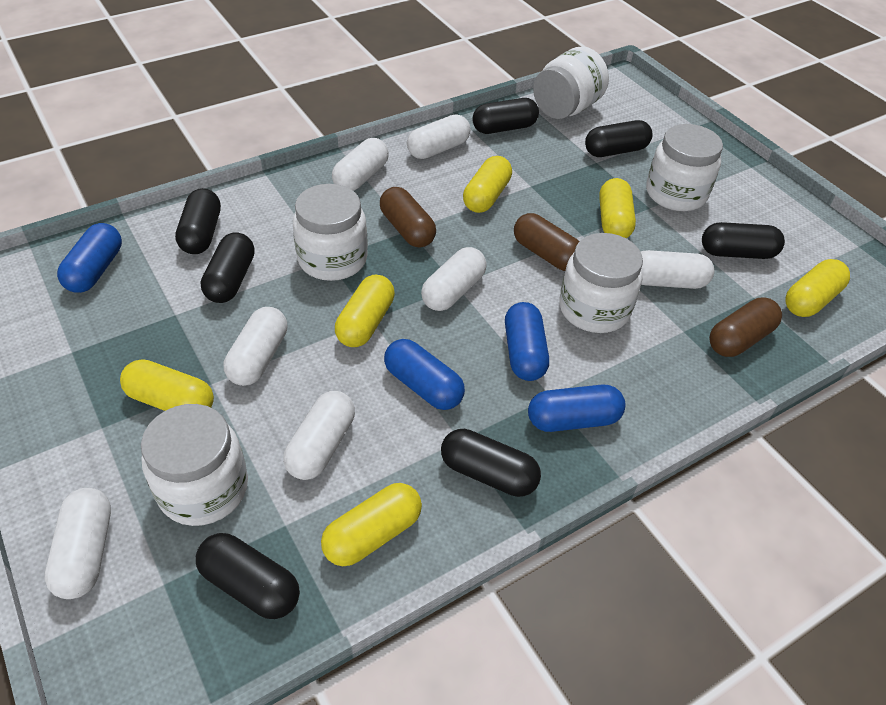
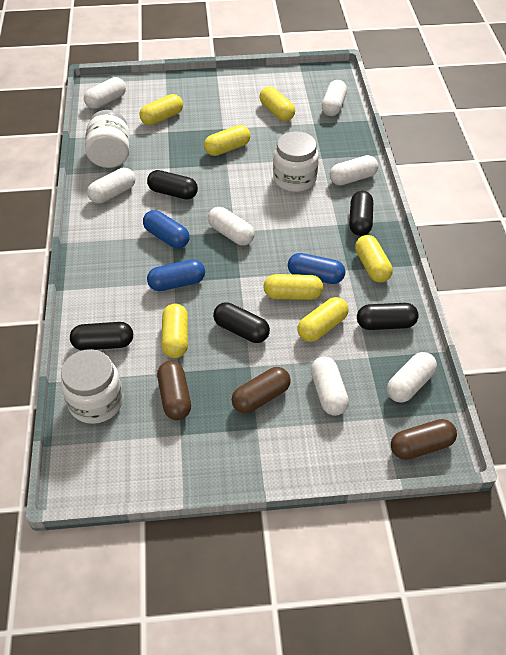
black capsule: 7 -> 5
blue capsule: 4 -> 3
white jar: 5 -> 3
yellow capsule: 6 -> 7

